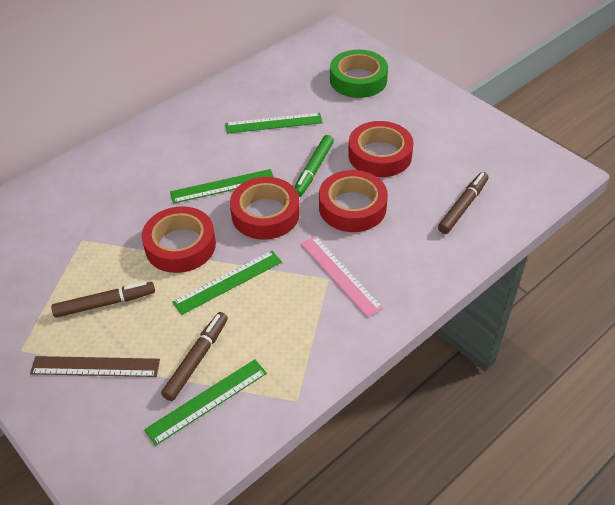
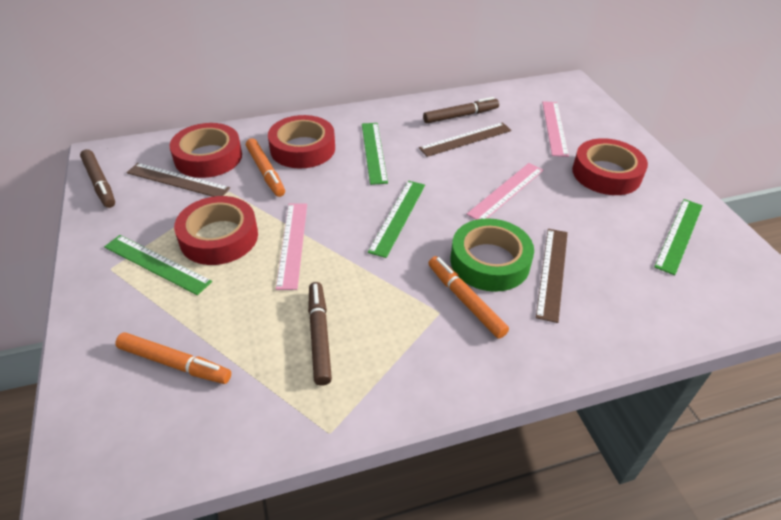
brown ruler: 1 -> 3
green marker: 1 -> 0
orange marker: 0 -> 3
pink ruler: 1 -> 3

